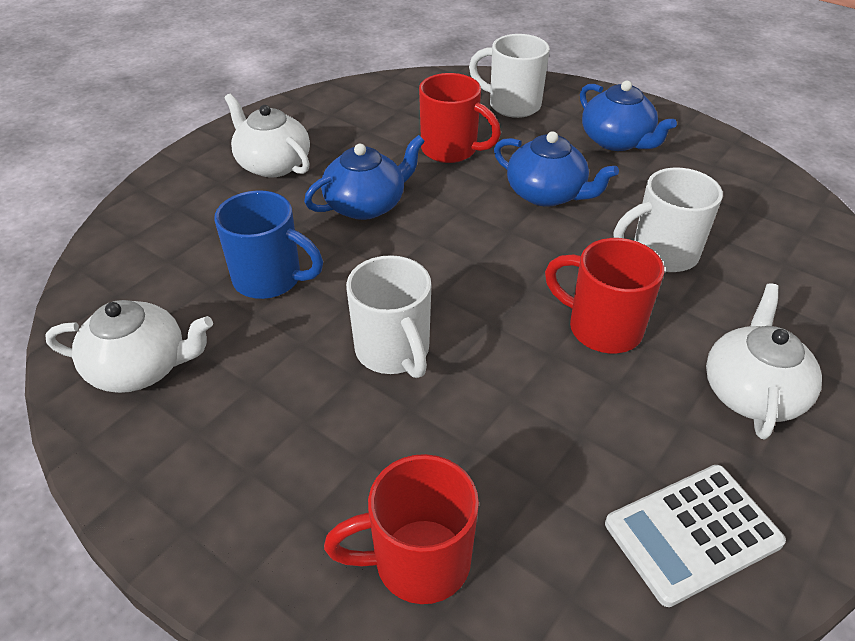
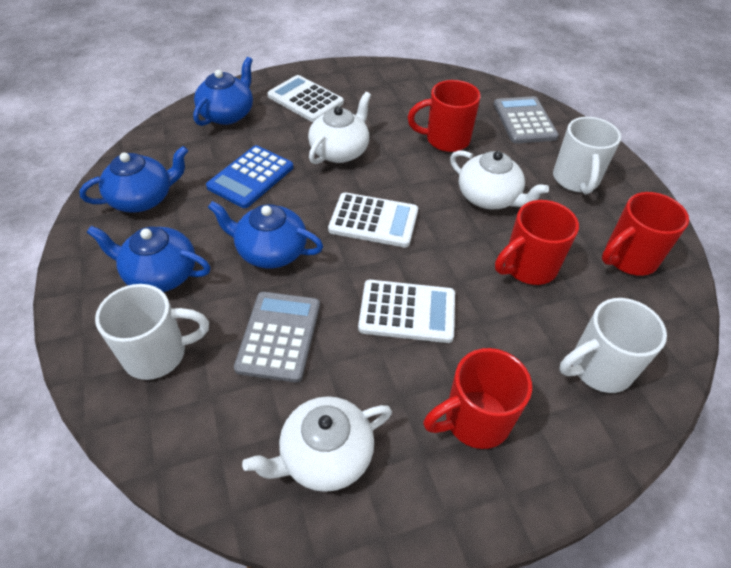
blue calculator: 0 -> 1
blue mug: 1 -> 0
blue teapot: 3 -> 4
grey calculator: 0 -> 2
red mug: 3 -> 4
white calculator: 1 -> 3

